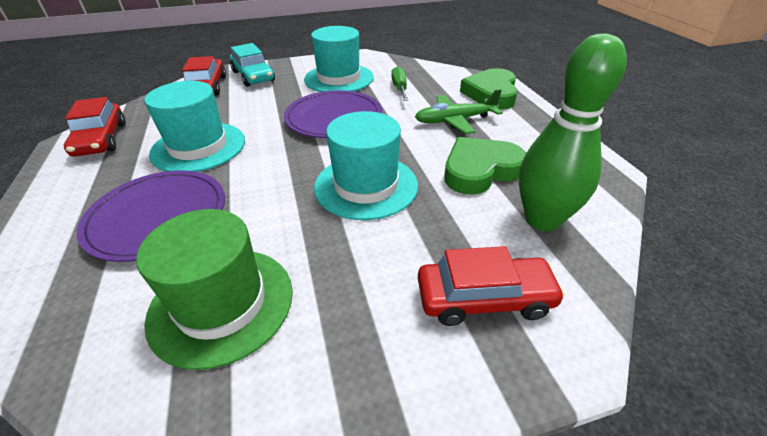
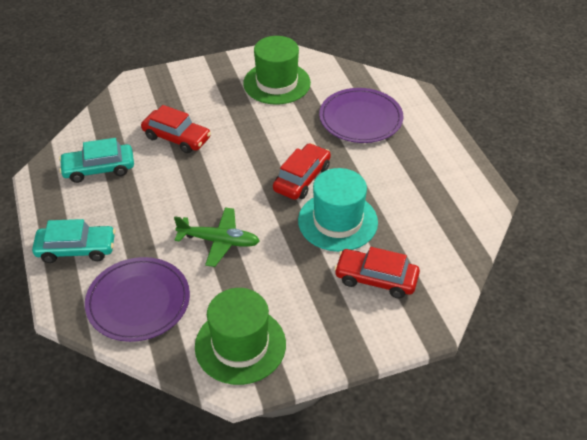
green bowling pin: 1 -> 0
green hat: 1 -> 2
green heart: 2 -> 0
green screwdriver: 1 -> 0
turquoise car: 1 -> 2
turquoise hat: 3 -> 1

